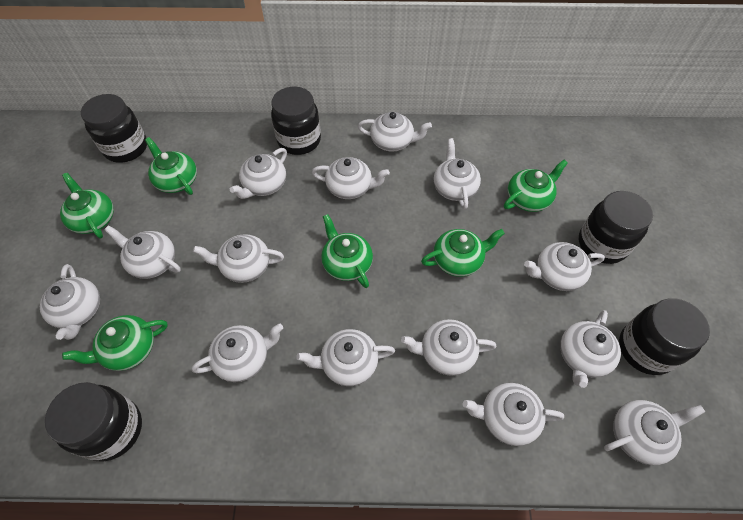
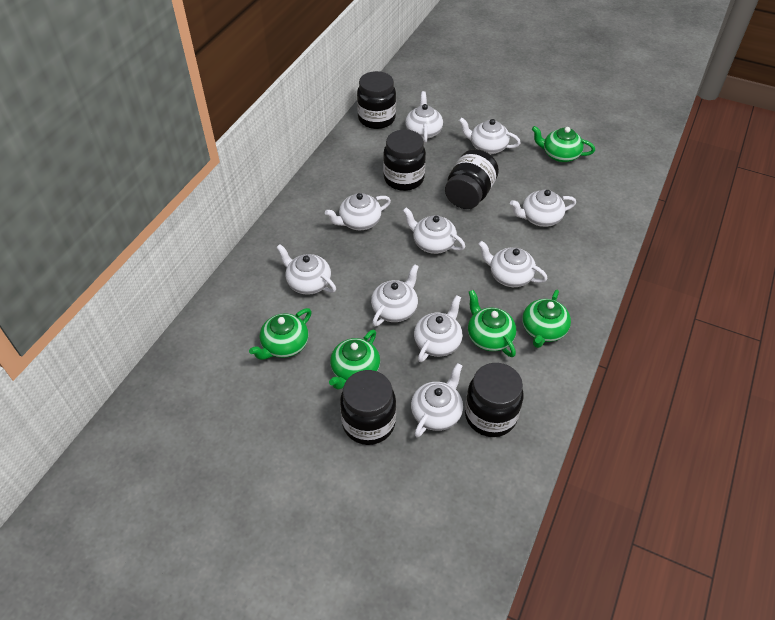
green teapot: 6 -> 5
white teapot: 14 -> 10

